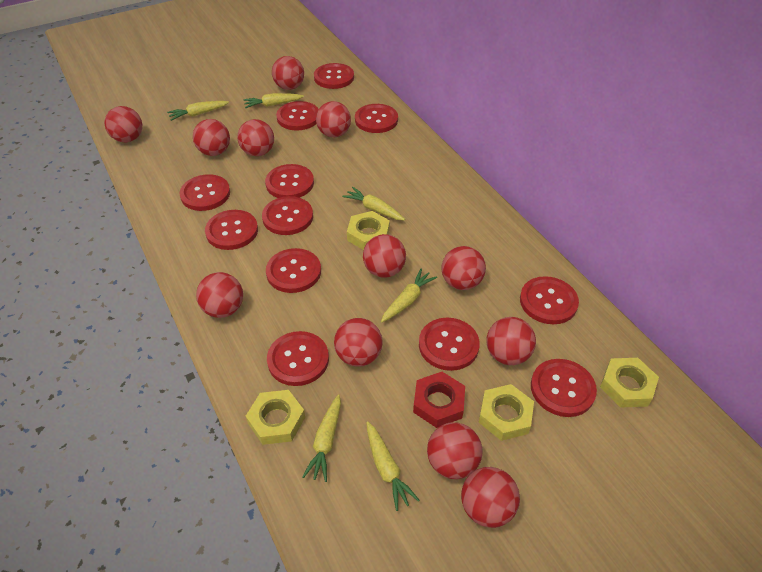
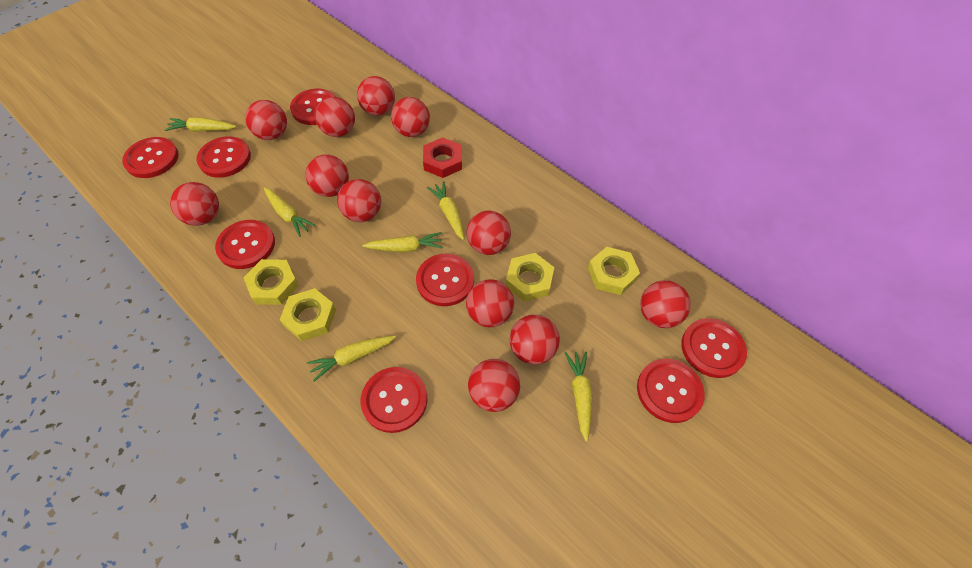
red button: 12 -> 8

